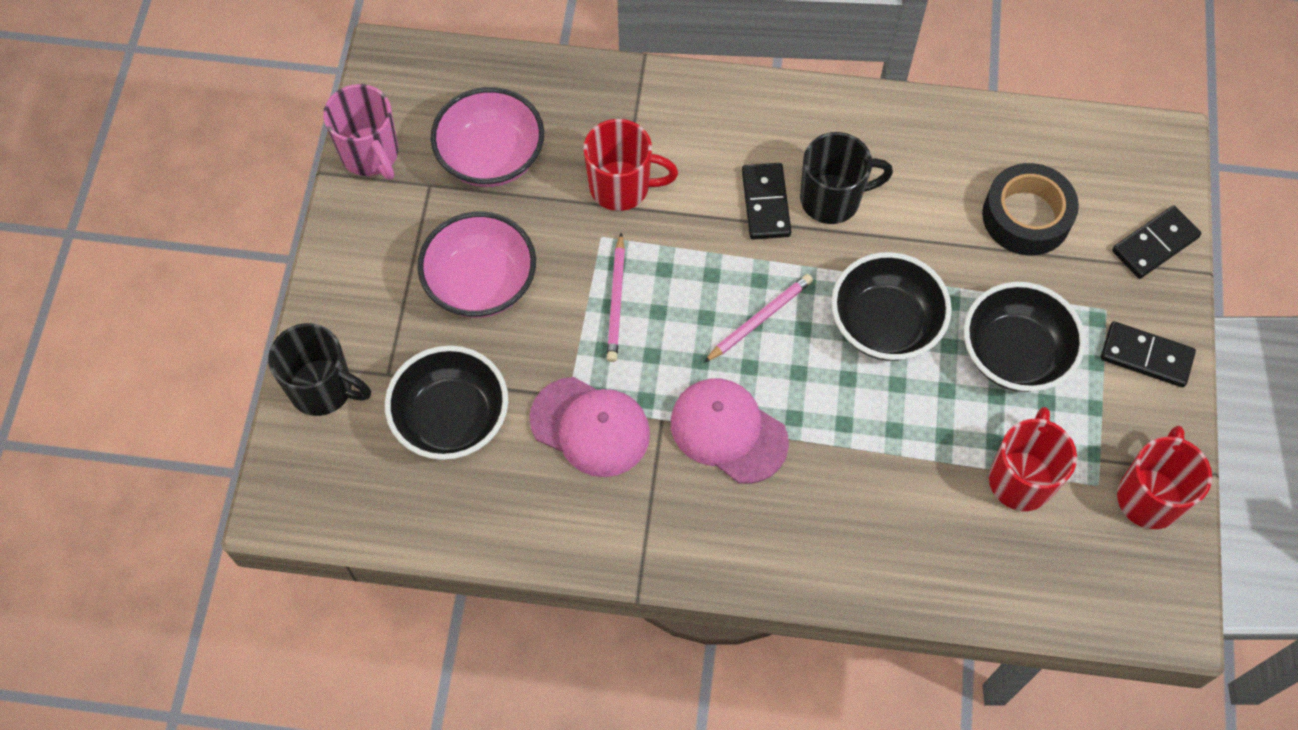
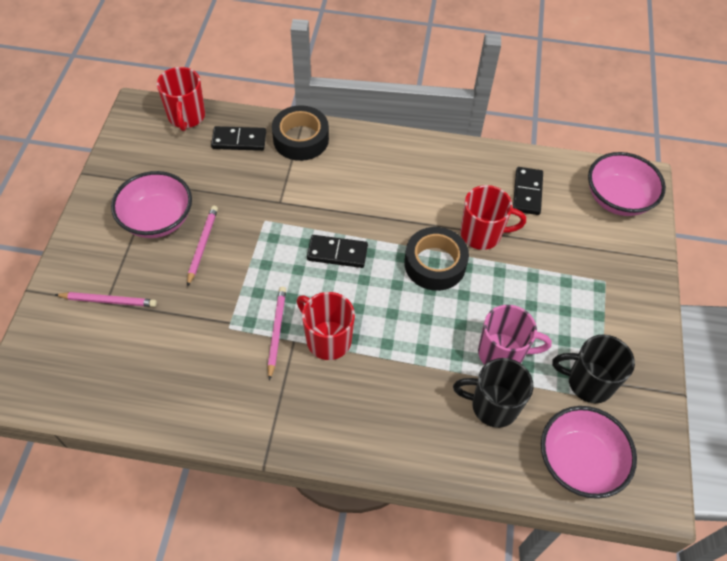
black bowl: 3 -> 0
black tape: 1 -> 2
pink bowl: 2 -> 3
pink cap: 2 -> 0
pink pencil: 2 -> 3

